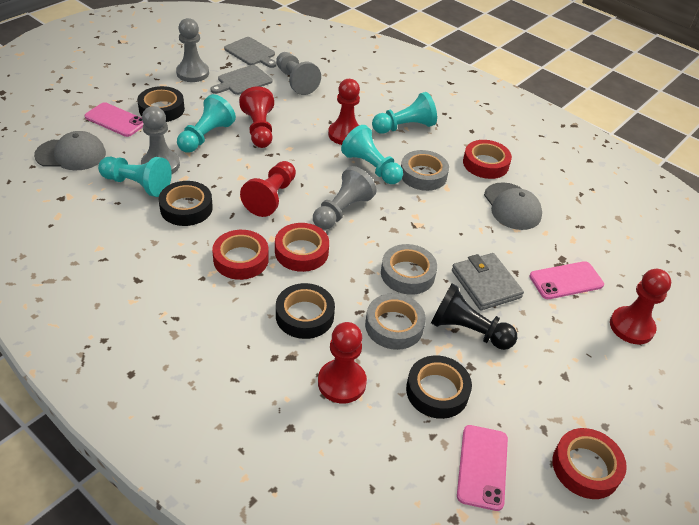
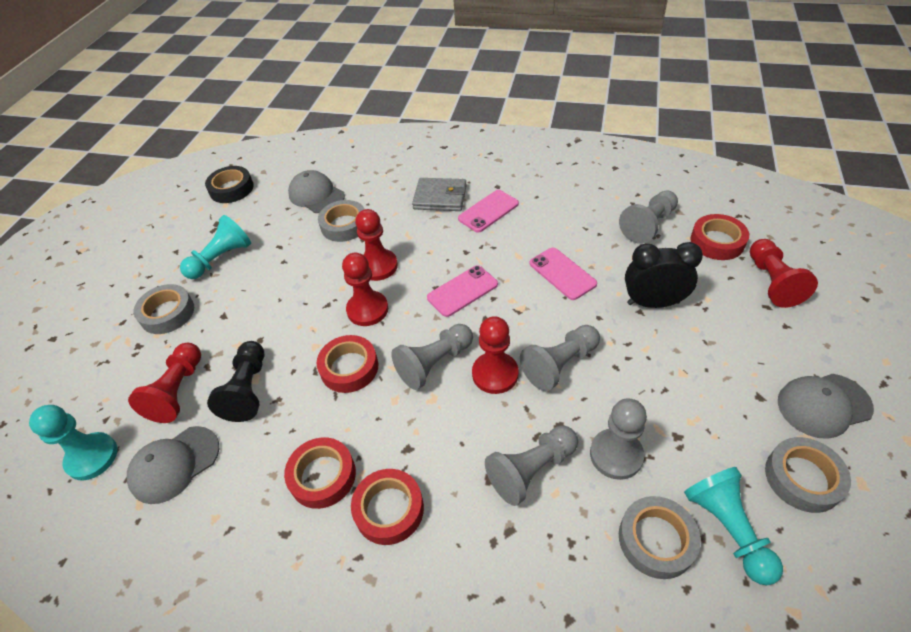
black clock: 0 -> 1
black tape: 4 -> 1
grey cap: 2 -> 3
grey cutting board: 2 -> 0
grey pawn: 4 -> 5
grey tape: 3 -> 4
turquoise pawn: 4 -> 3

